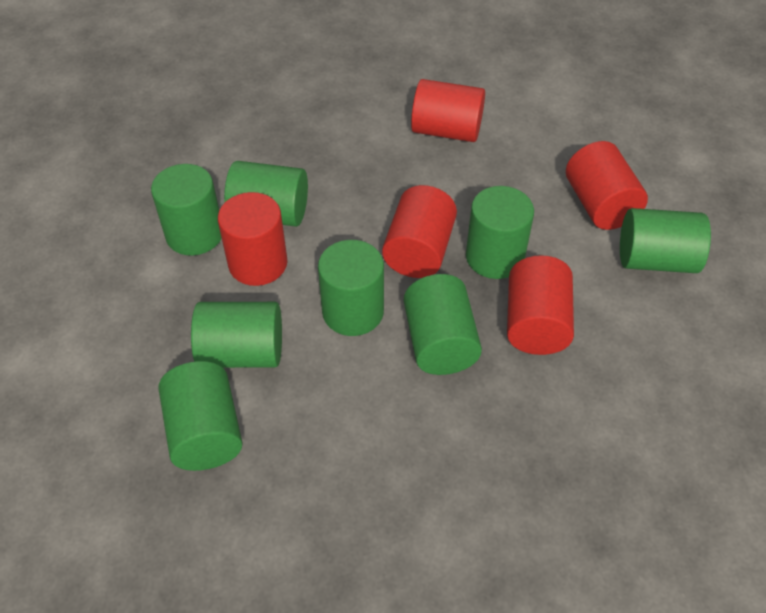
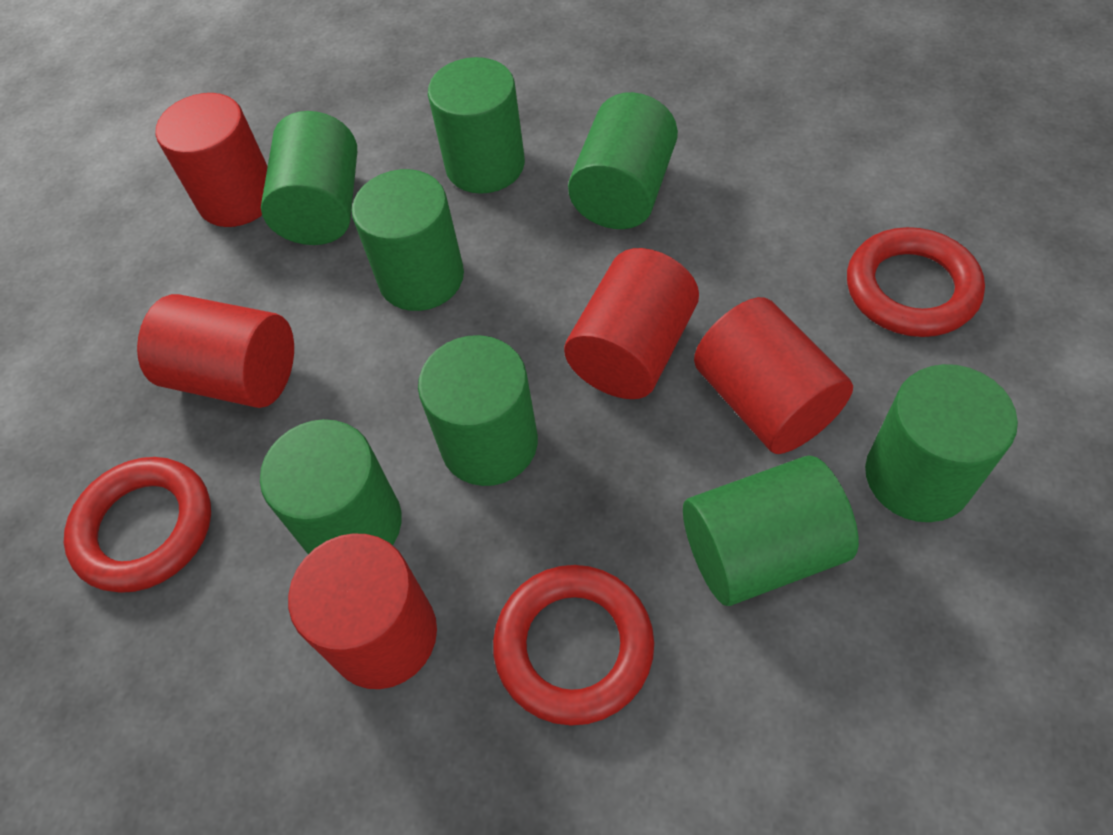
red ring: 0 -> 3

